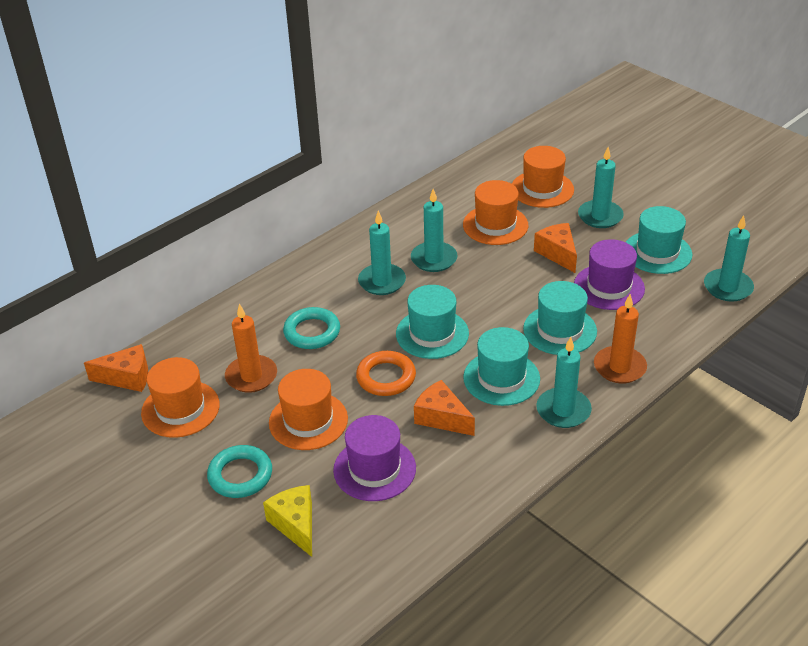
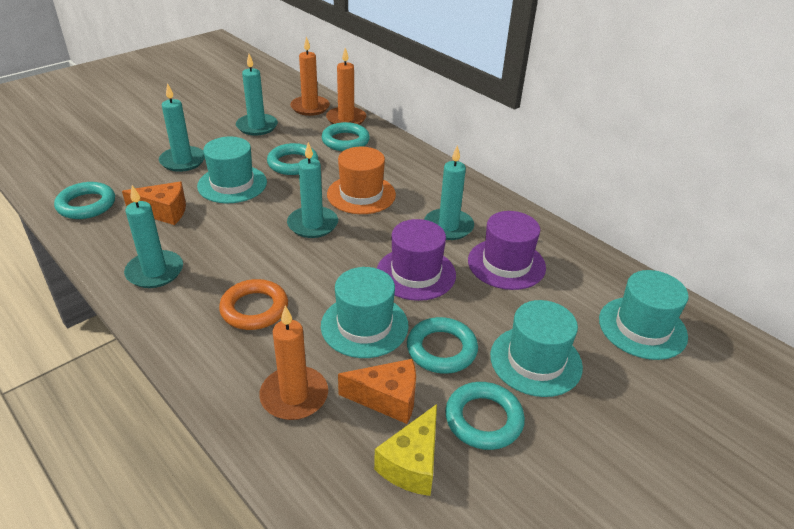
orange candle: 2 -> 3
orange cheese: 3 -> 2
orange hat: 4 -> 1
turquoise ring: 2 -> 5

